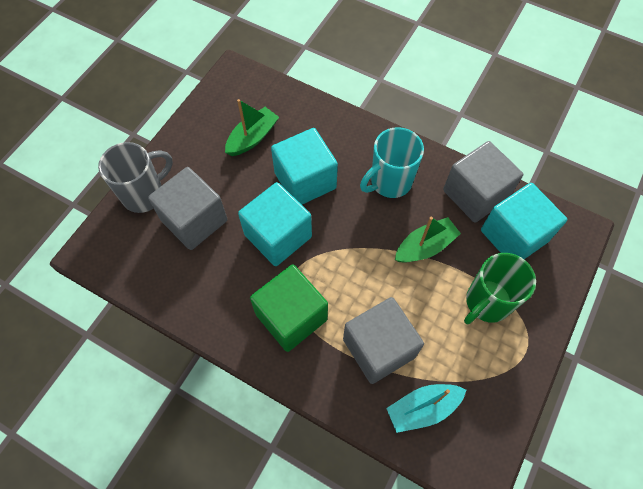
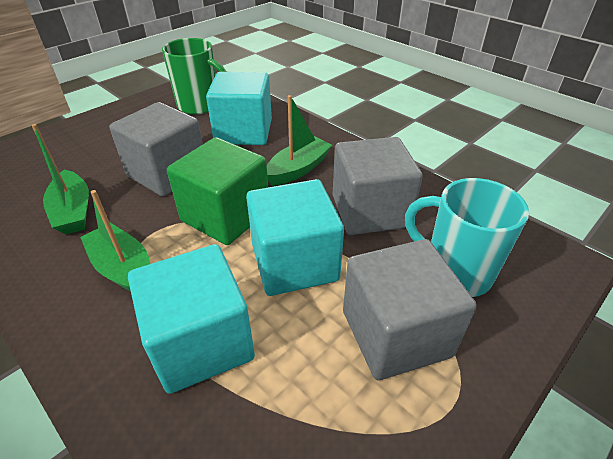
green boat: 2 -> 3
grey mug: 1 -> 0
turquoise boat: 1 -> 0

